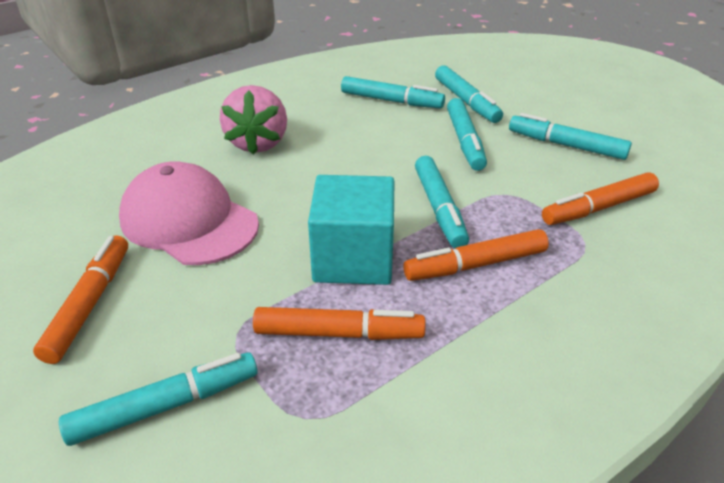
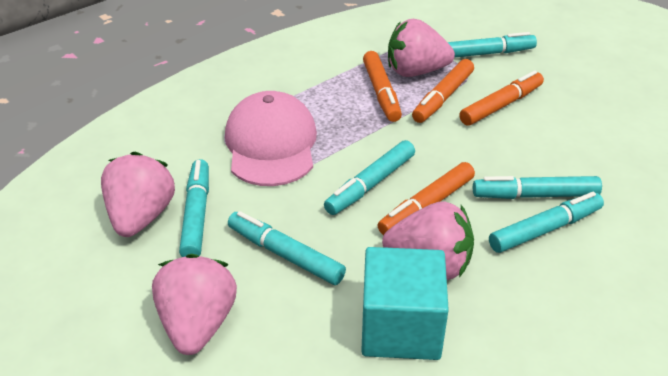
pink strawberry: 1 -> 4

